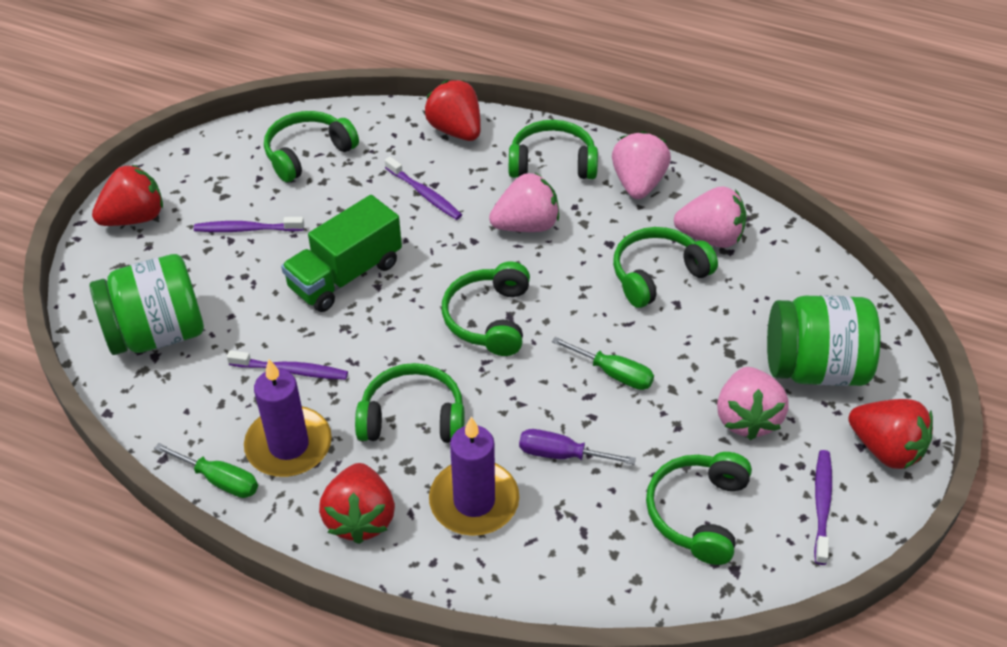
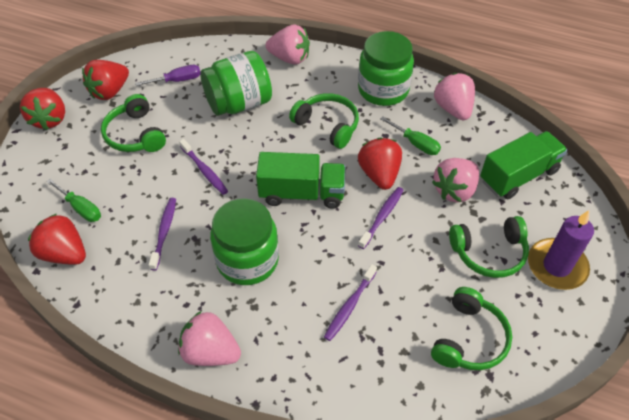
green headphones: 6 -> 4
green jar: 2 -> 3
green truck: 1 -> 2
purple candle: 2 -> 1

